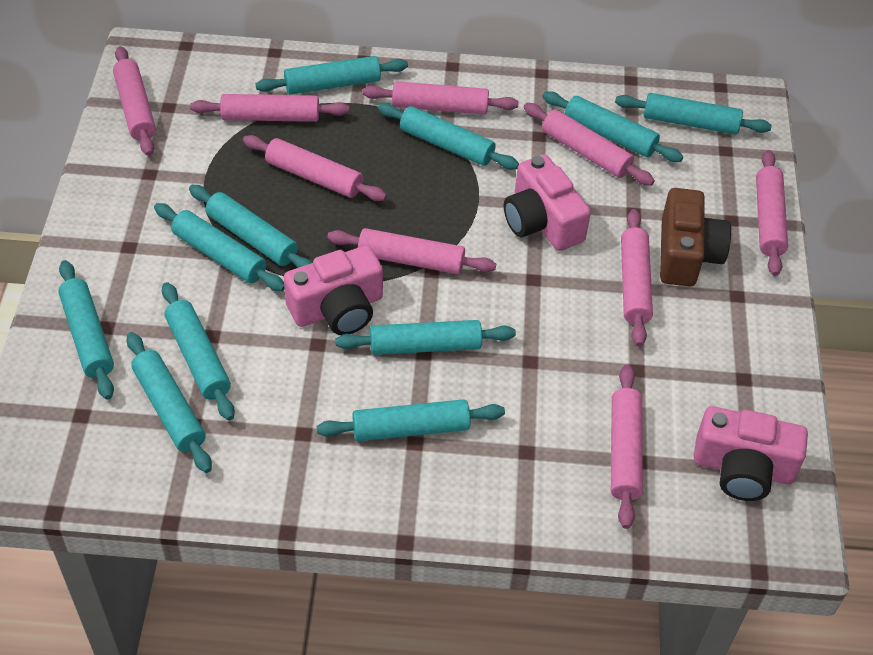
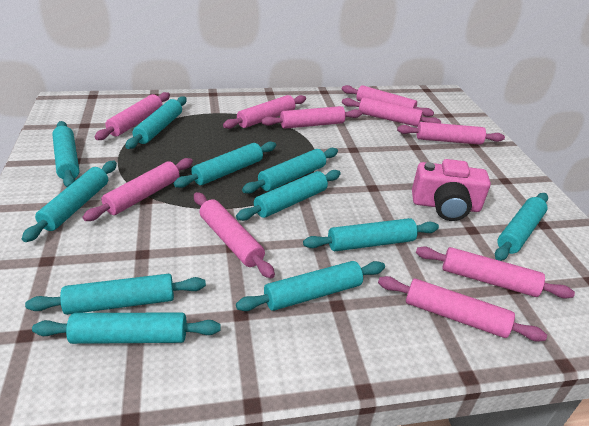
brown camera: 1 -> 0
pink camera: 3 -> 1
pink rolling pin: 9 -> 10

